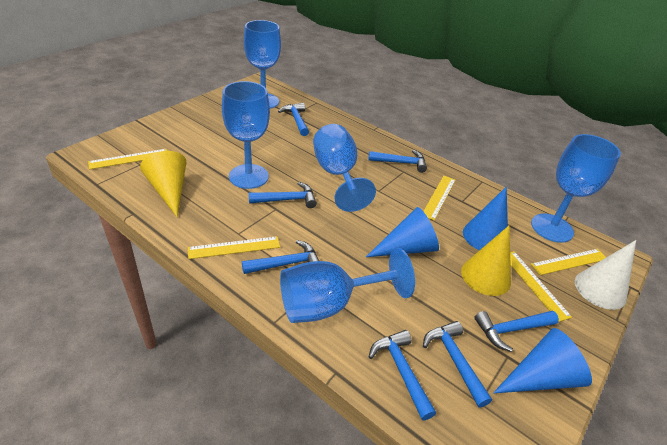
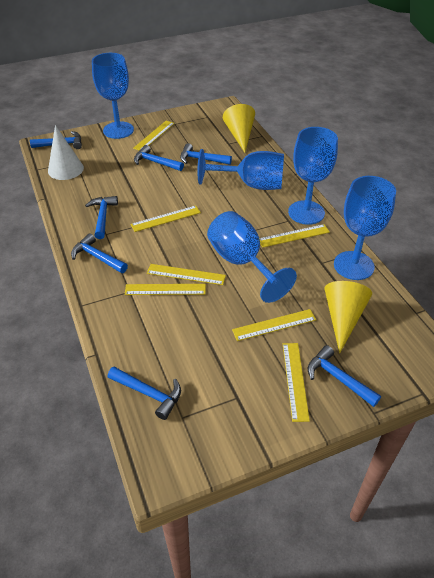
blue cone: 3 -> 0
yellow ruler: 5 -> 7

